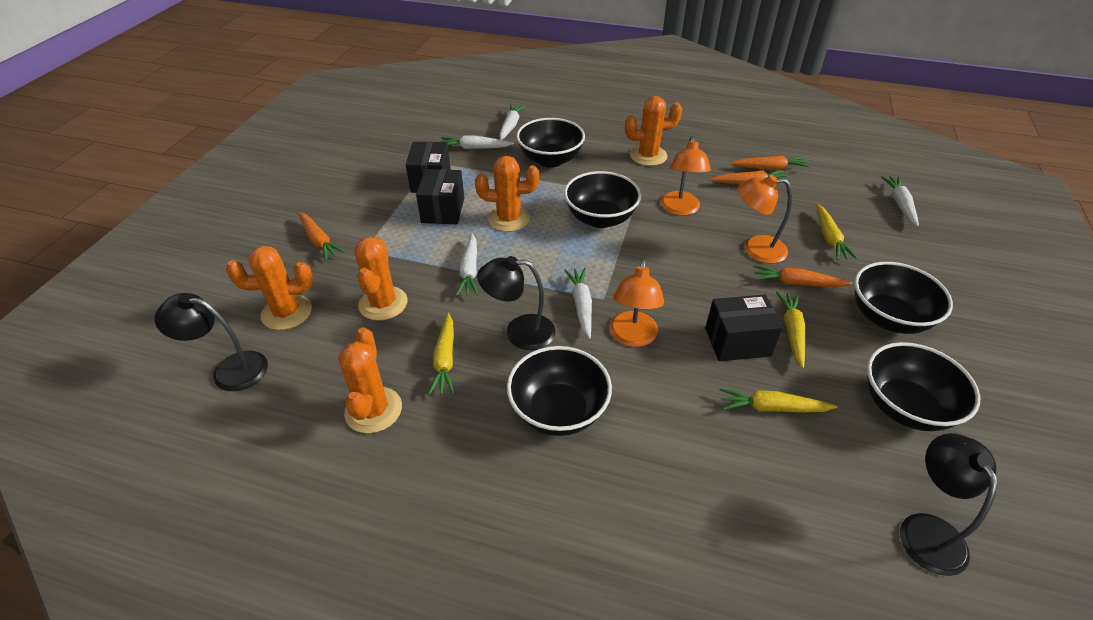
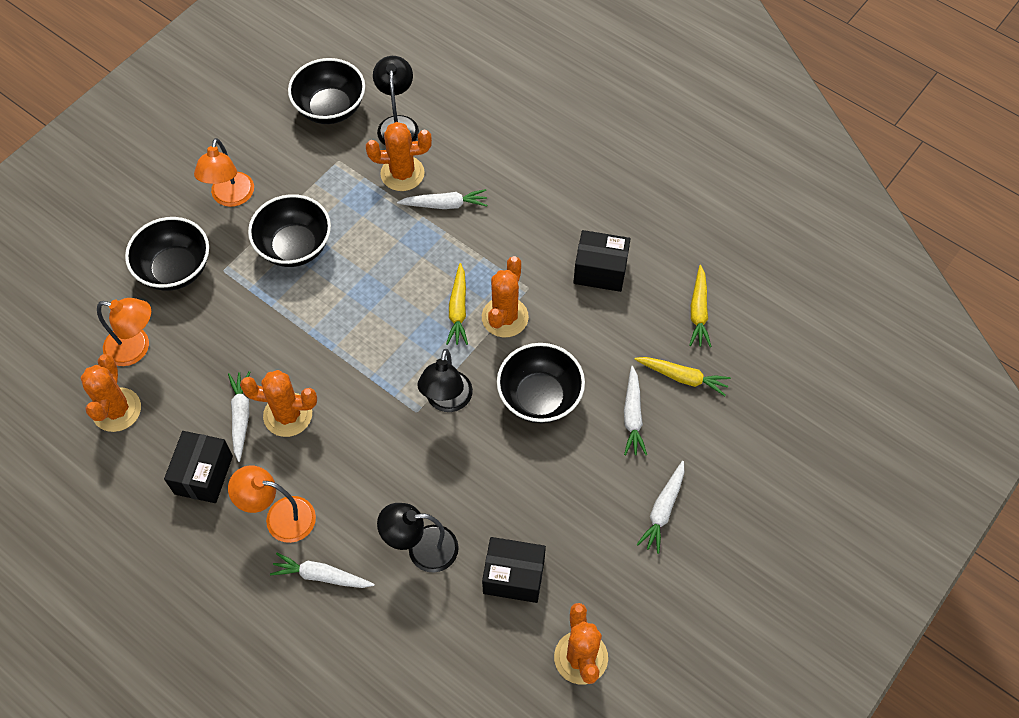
black bowl: 5 -> 4
orange carrot: 4 -> 0
yellow carrot: 4 -> 3

